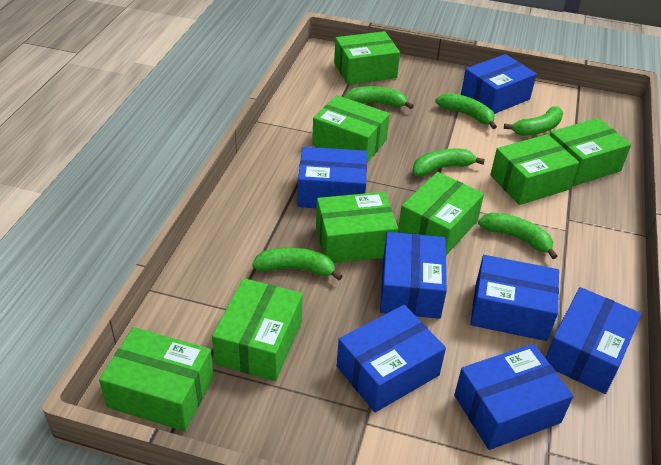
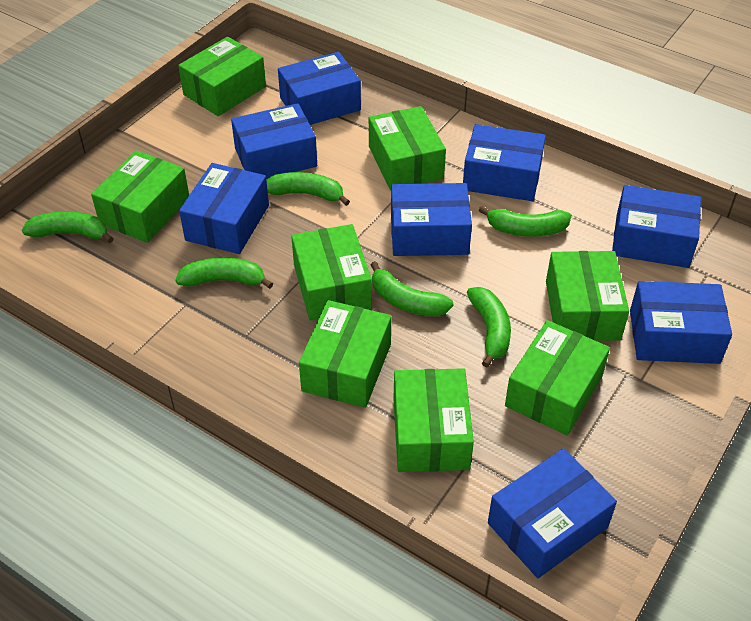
blue box: 7 -> 8

